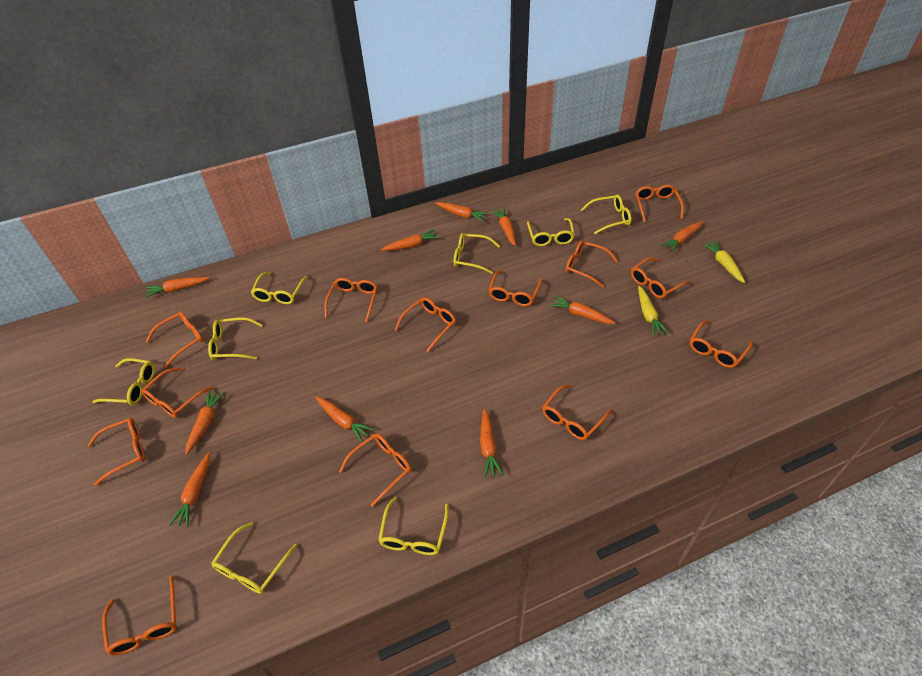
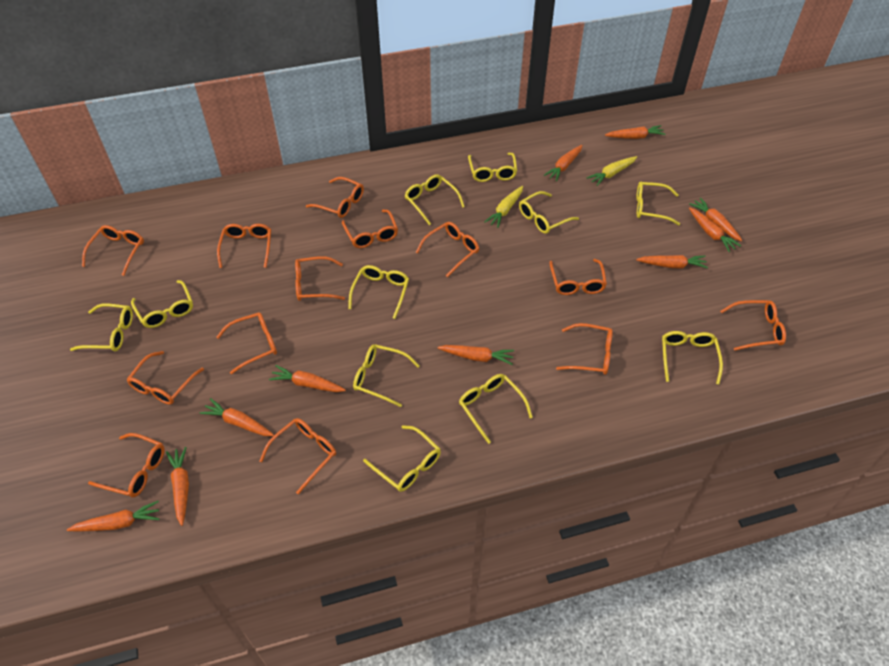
yellow glasses: 8 -> 11

